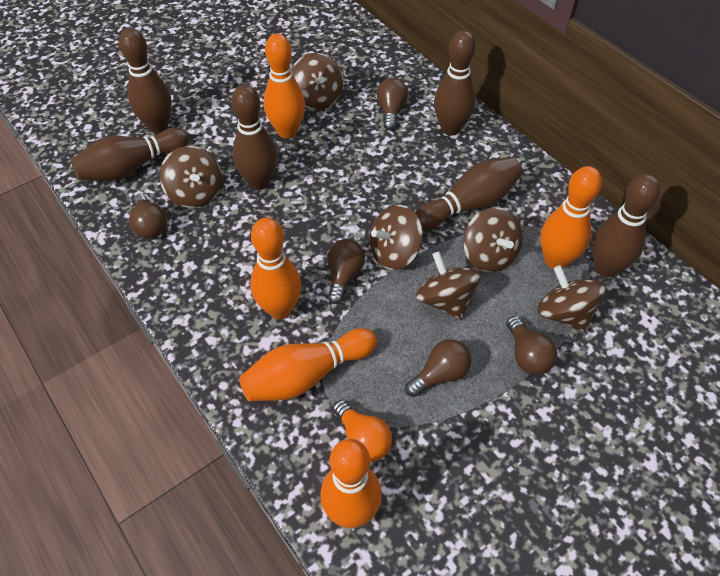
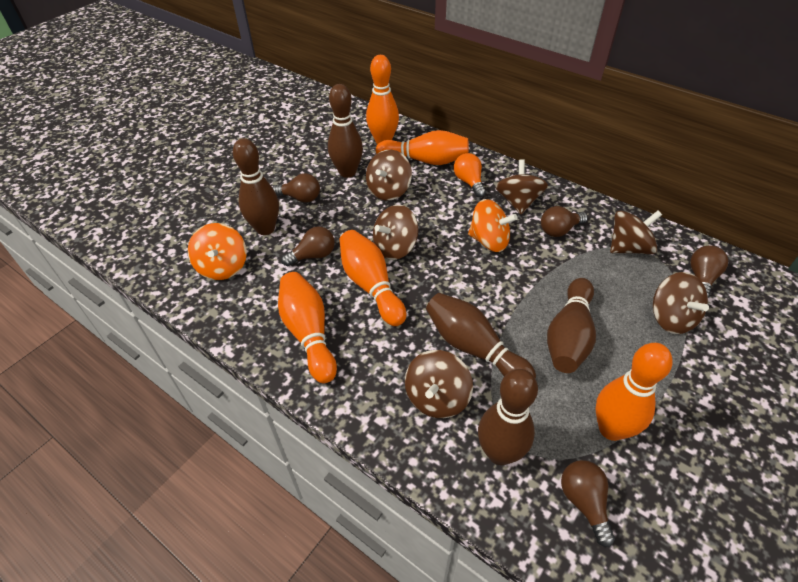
brown bowling pin: 6 -> 5
orange spinning top: 0 -> 2

